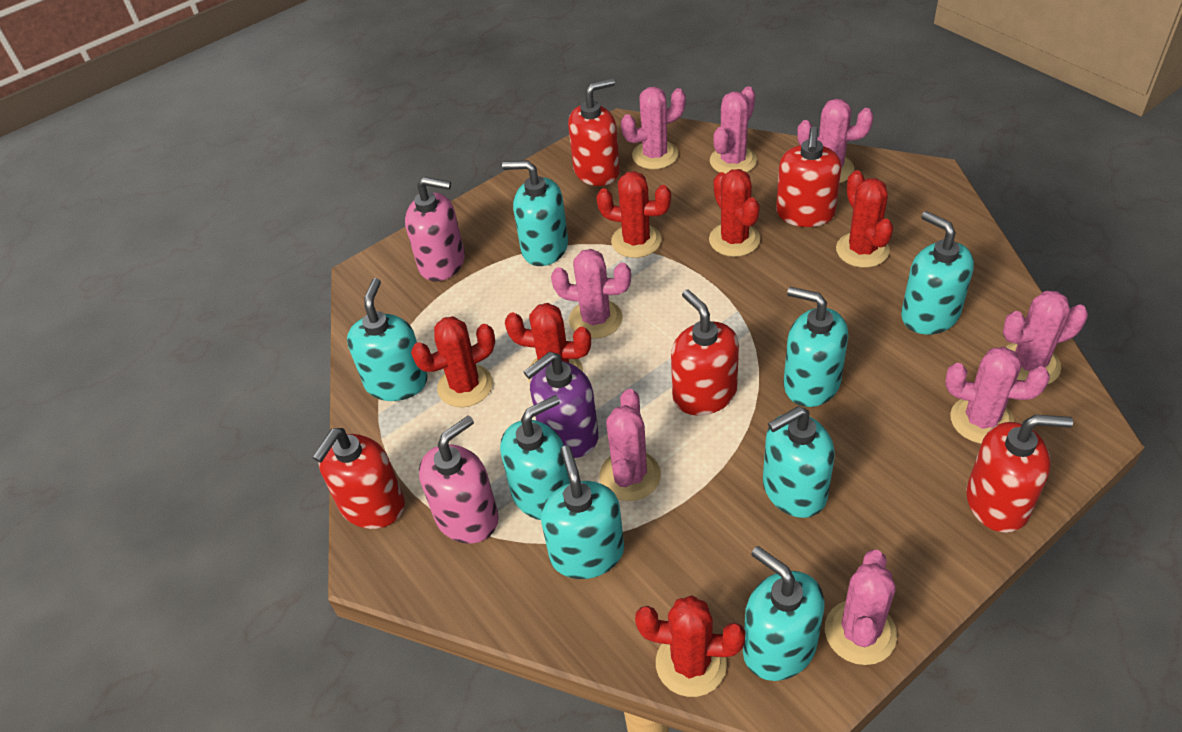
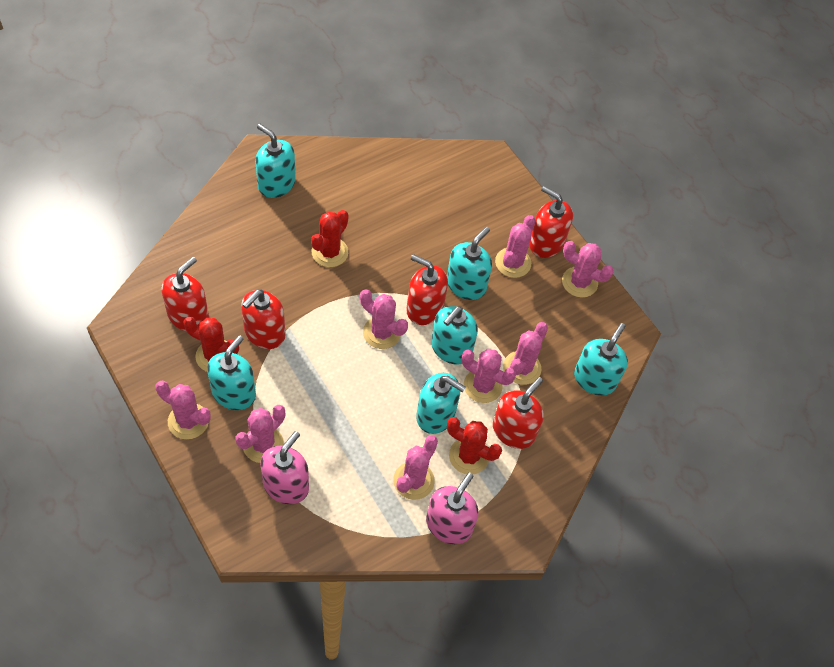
purple soap dispenser: 1 -> 0
red cactus: 6 -> 3
turquoise soap dispenser: 8 -> 6

